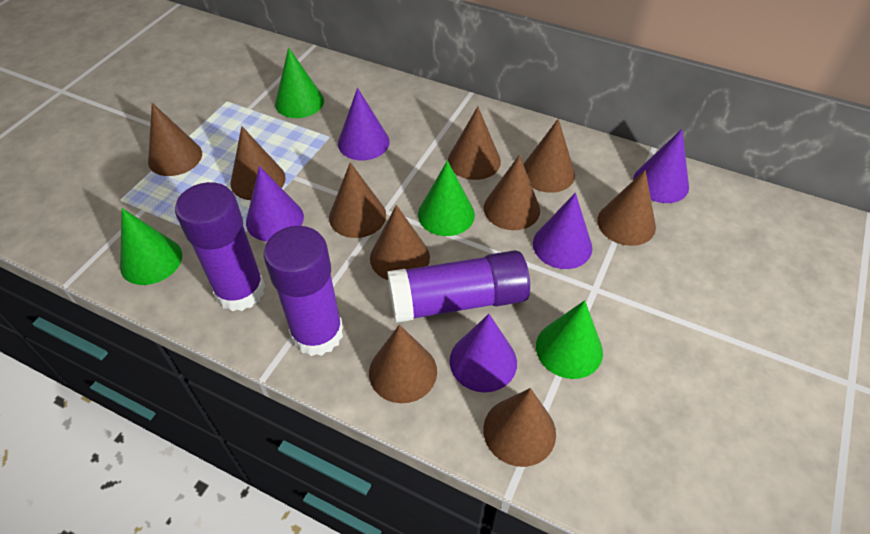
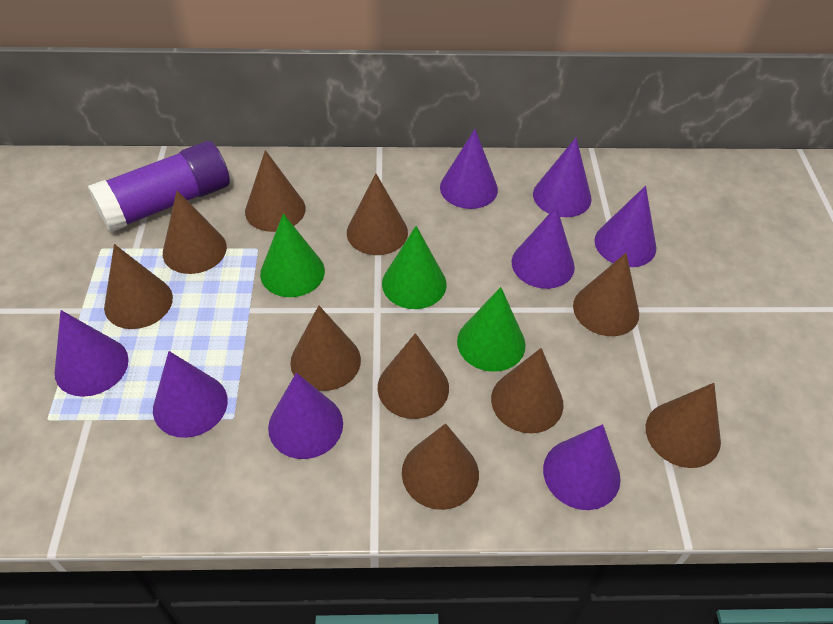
green cone: 4 -> 3
purple cone: 5 -> 8
purple glue stick: 3 -> 1

